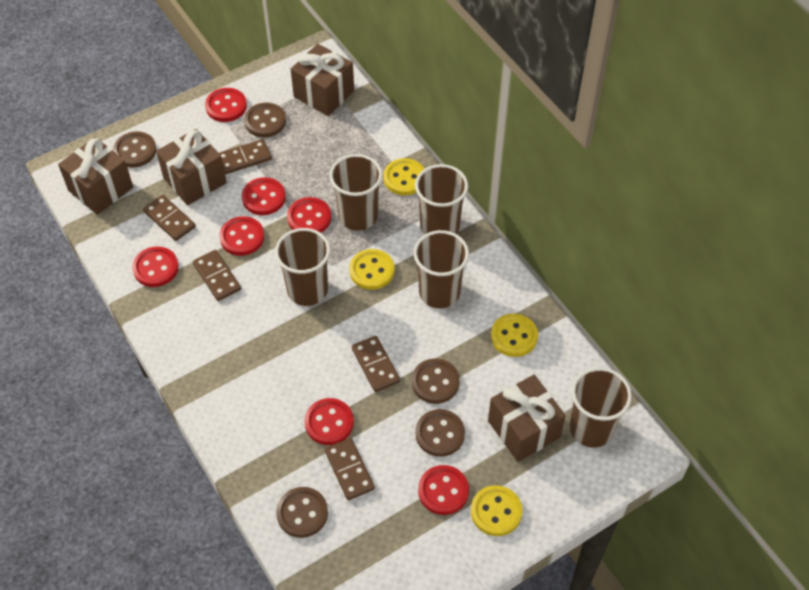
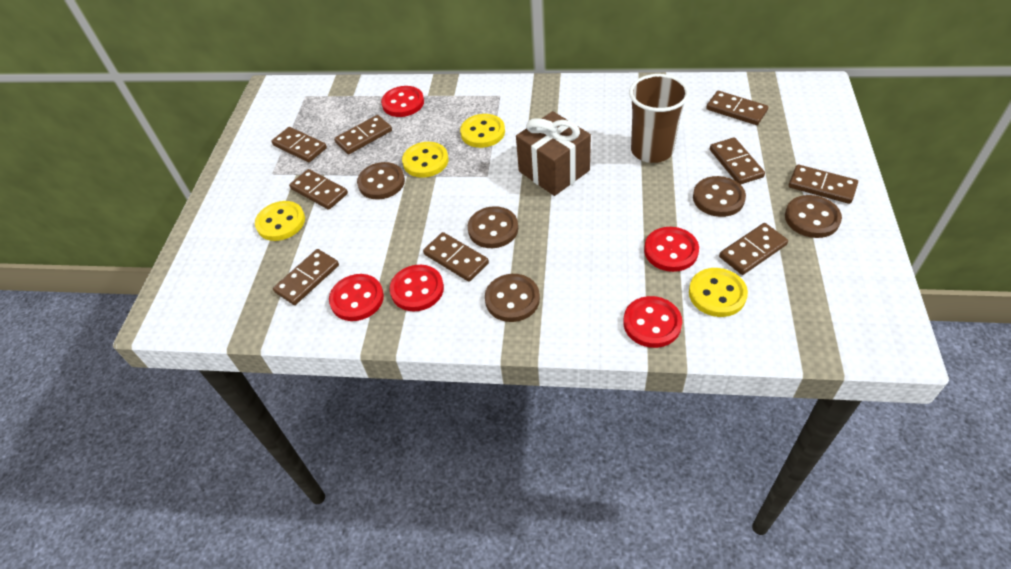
brown cup: 5 -> 1
brown domino: 5 -> 9
brown gift: 4 -> 1
red button: 7 -> 5

